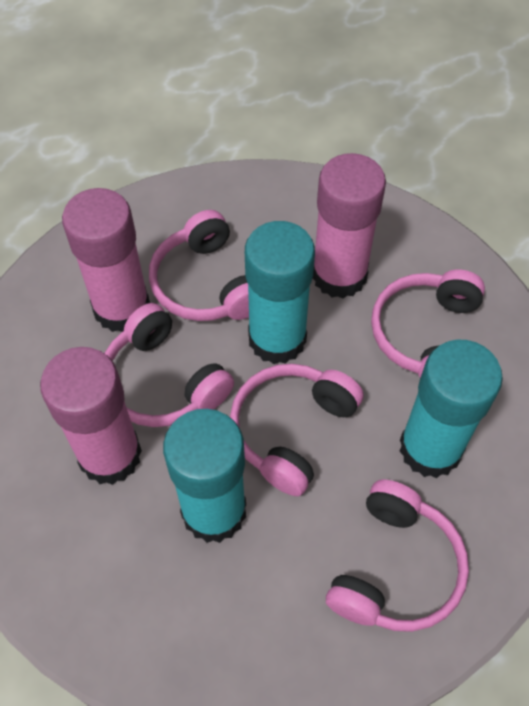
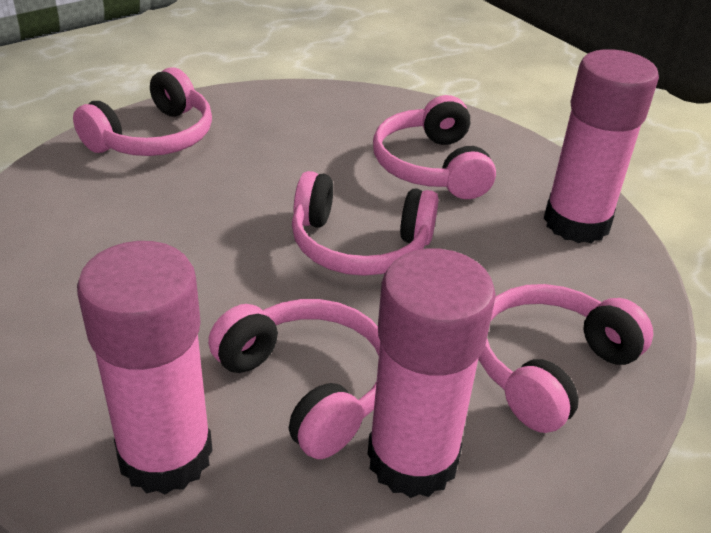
turquoise glue stick: 3 -> 0

